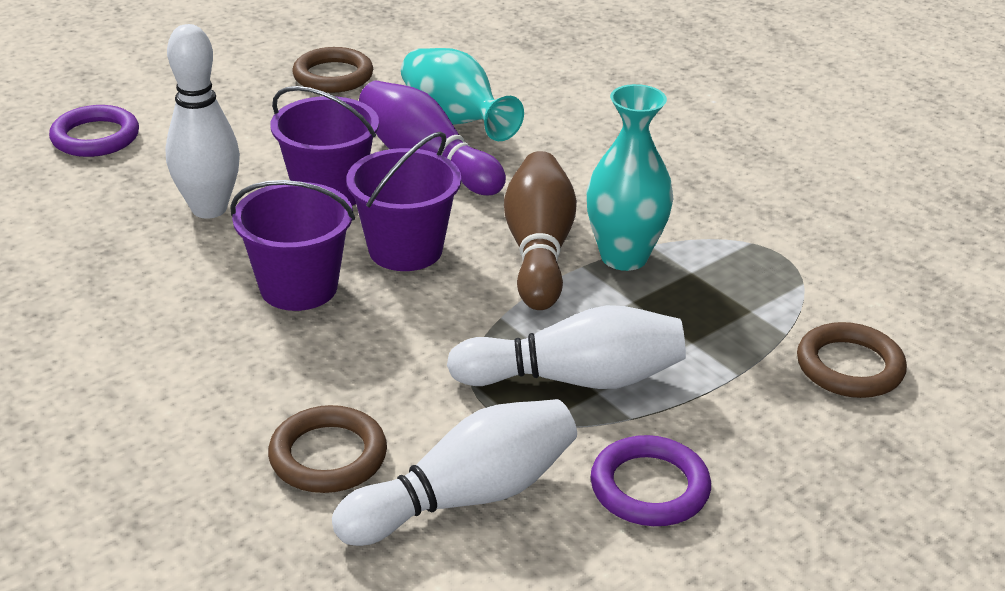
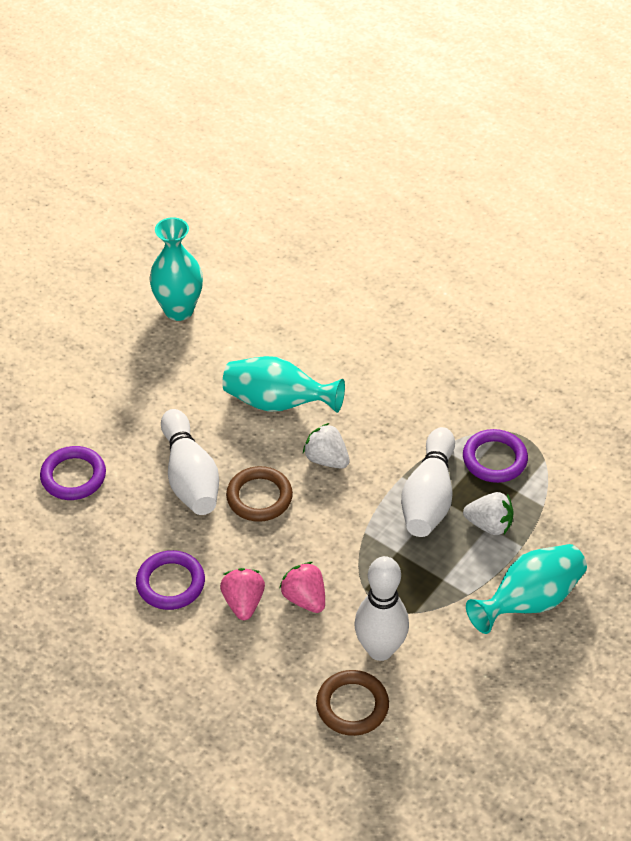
brown bowling pin: 1 -> 0
brown ring: 3 -> 2
pink strawberry: 0 -> 2
purple bowling pin: 1 -> 0
purple bucket: 3 -> 0
purple ring: 2 -> 3
turquoise vase: 2 -> 3
white strawberry: 0 -> 2

